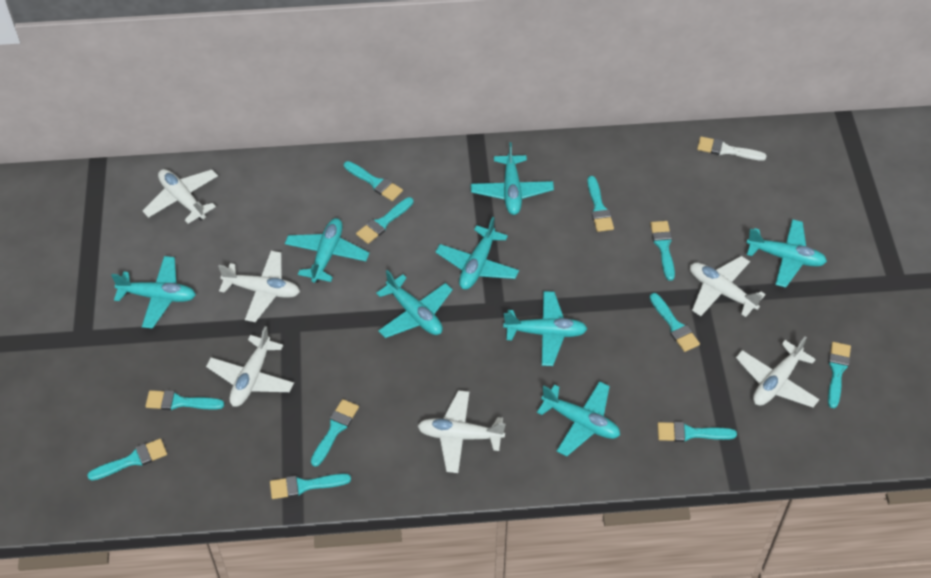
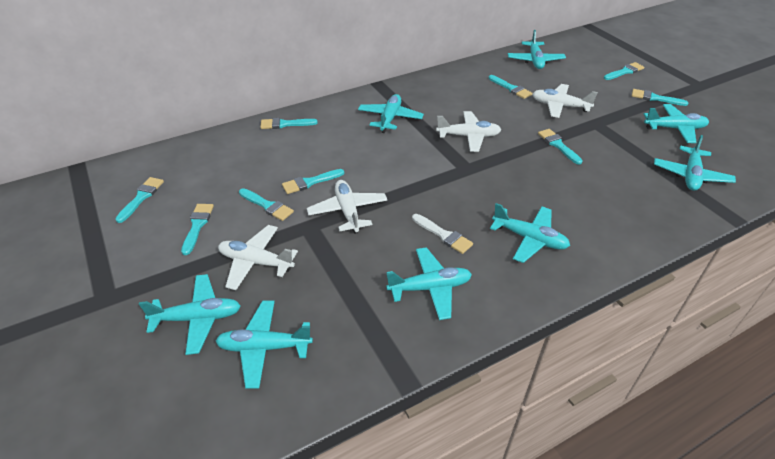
turquoise brush: 11 -> 9
white plane: 6 -> 4

